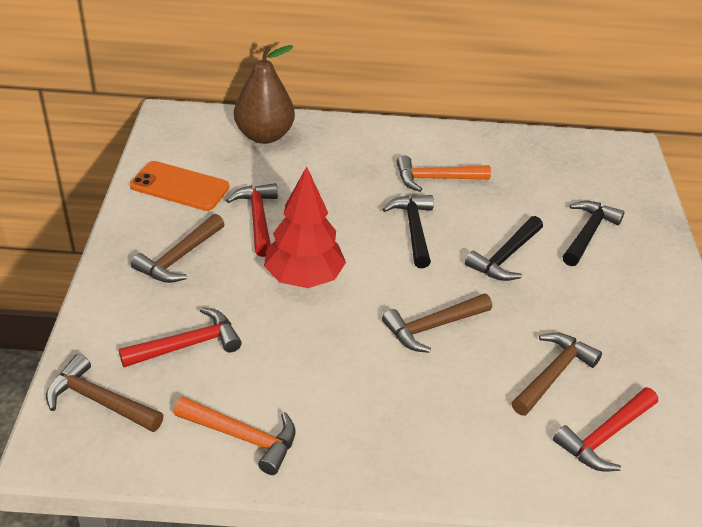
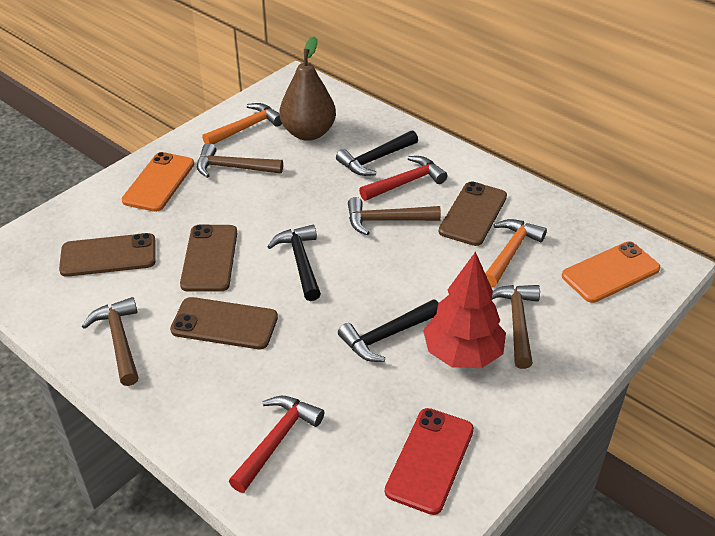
brown phone: 0 -> 4
orange phone: 1 -> 2
red hammer: 3 -> 2
red phone: 0 -> 1

